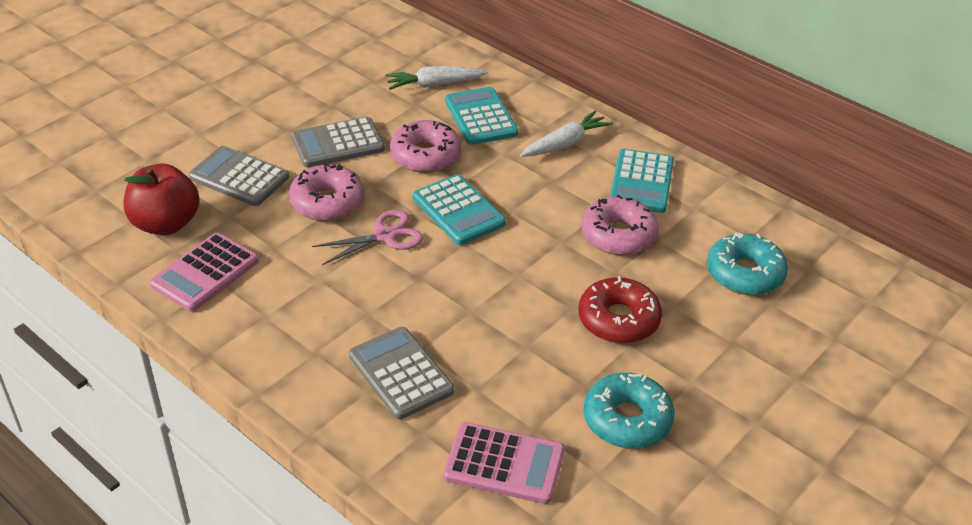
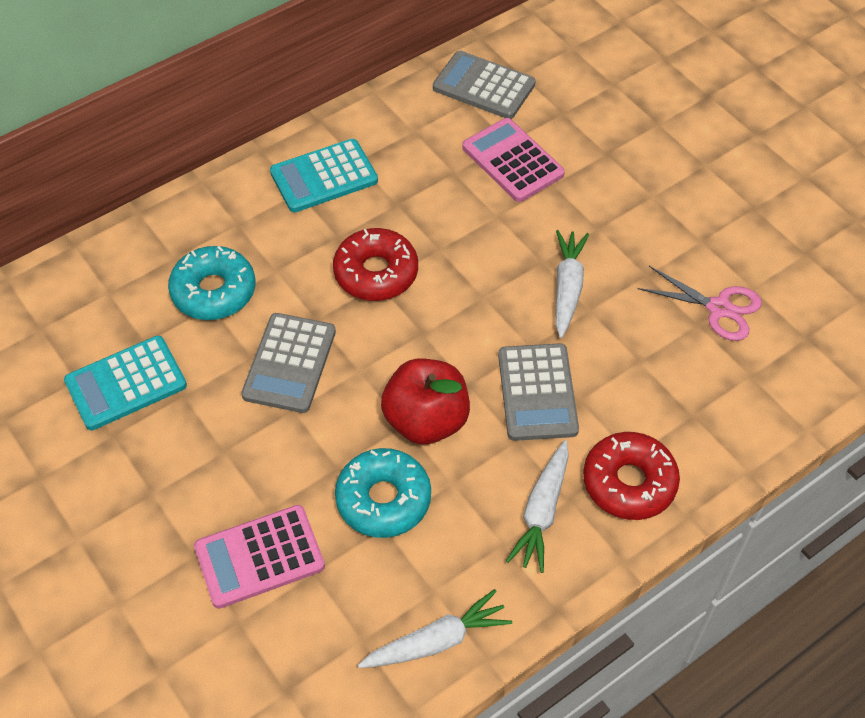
pink donut: 3 -> 0
red donut: 1 -> 2
turquoise calculator: 3 -> 2
white carrot: 2 -> 3

